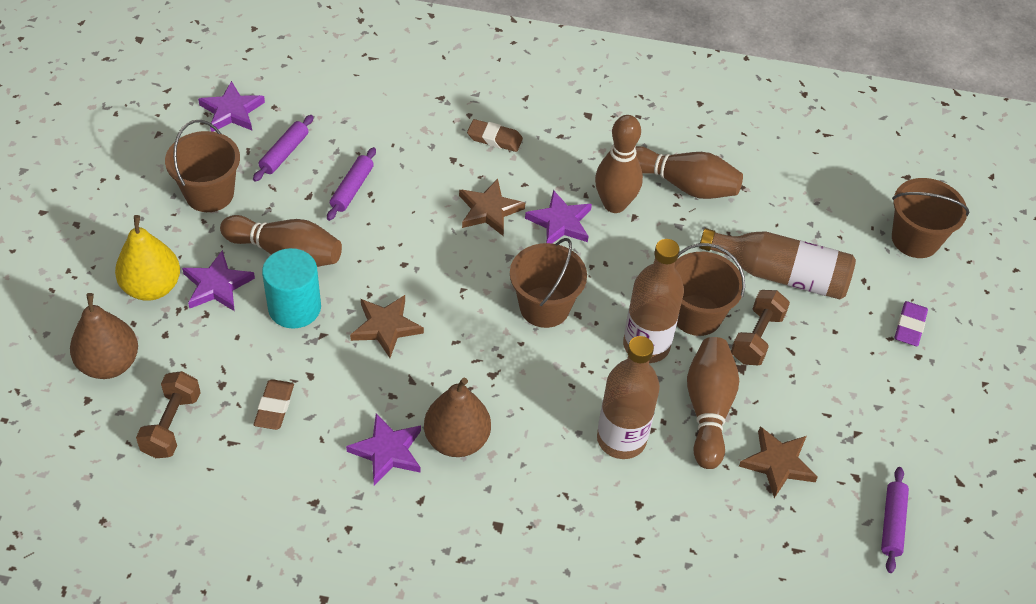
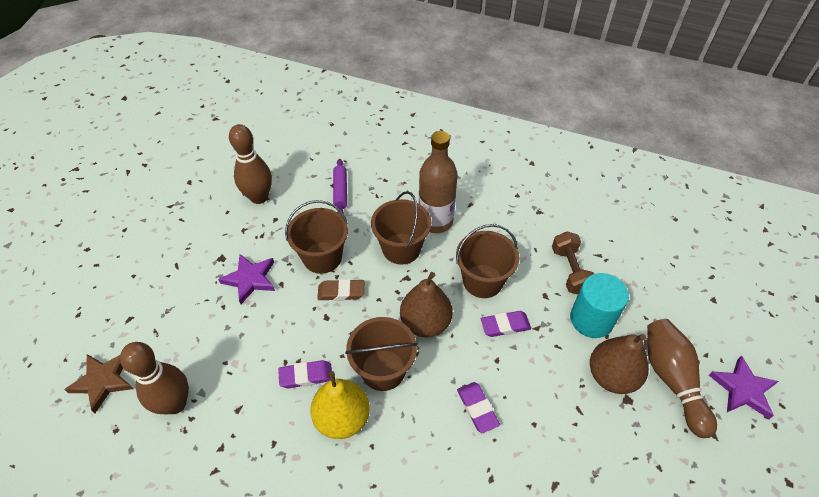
brown bottle: 3 -> 1
brown bowling pin: 4 -> 3
brown dumbbell: 2 -> 1
brown eraser: 2 -> 1
brown star: 3 -> 1
purple eraser: 1 -> 3
purple rolling pin: 3 -> 1
purple star: 4 -> 2

